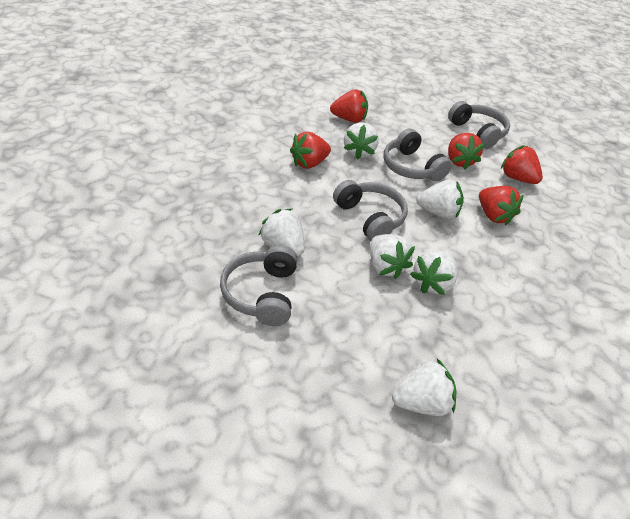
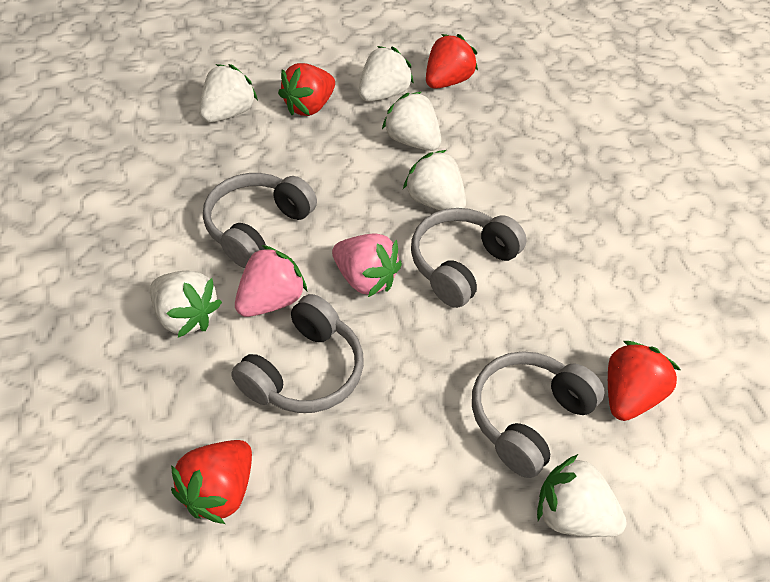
pink strawberry: 0 -> 2
red strawberry: 5 -> 4

